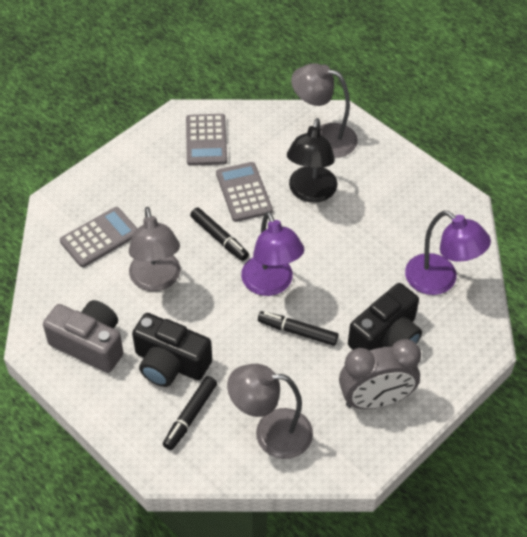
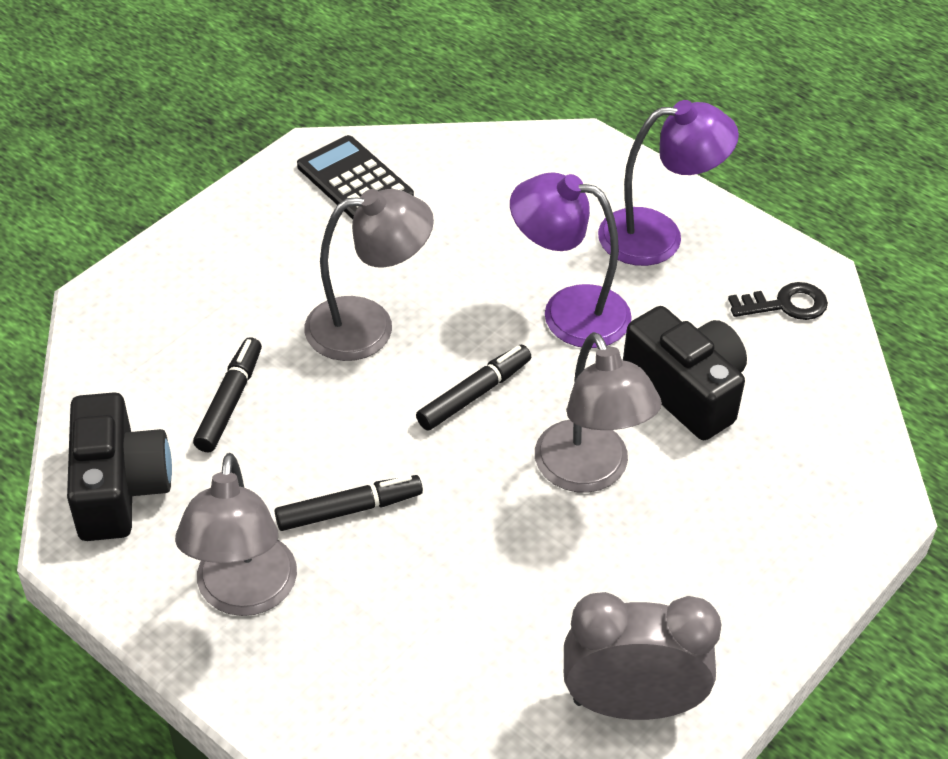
black calculator: 0 -> 1
black key: 0 -> 1
black lamp: 1 -> 0
grey calculator: 3 -> 0
grey camera: 1 -> 0

